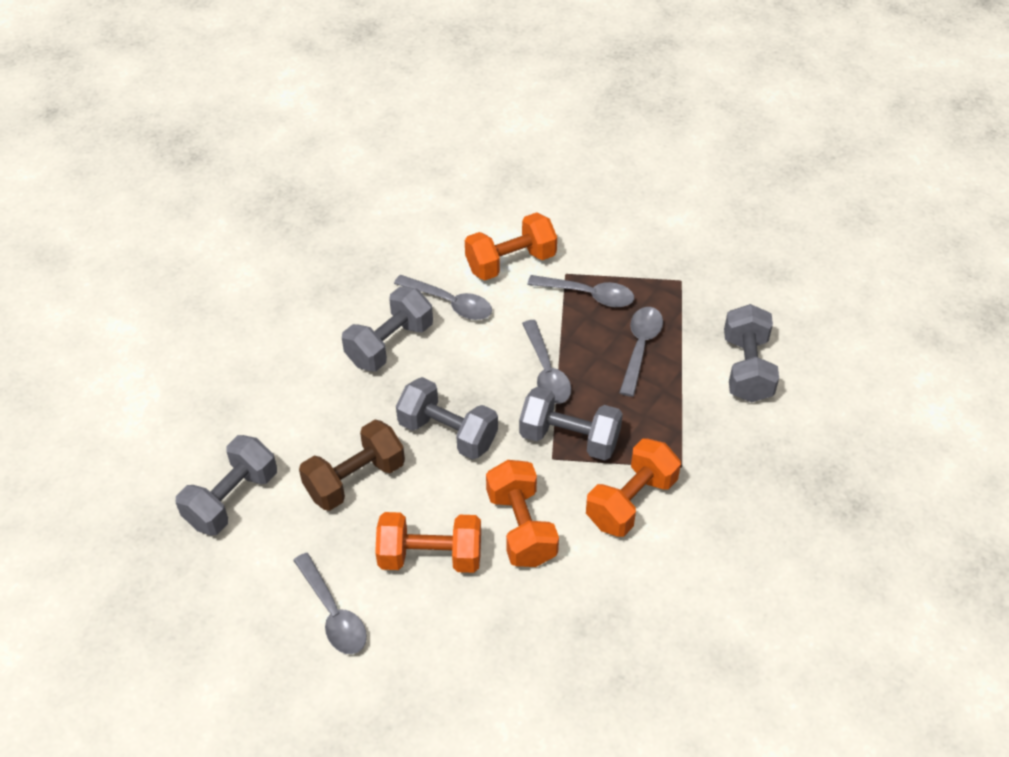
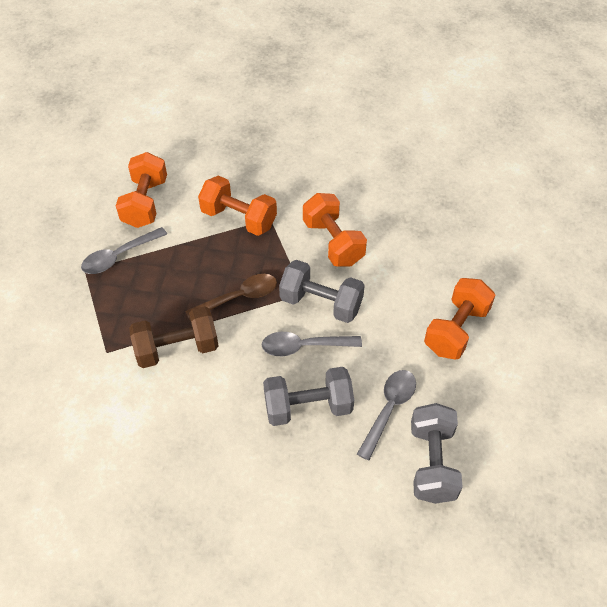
brown spoon: 0 -> 1
grey dumbbell: 5 -> 3
grey spoon: 5 -> 3

